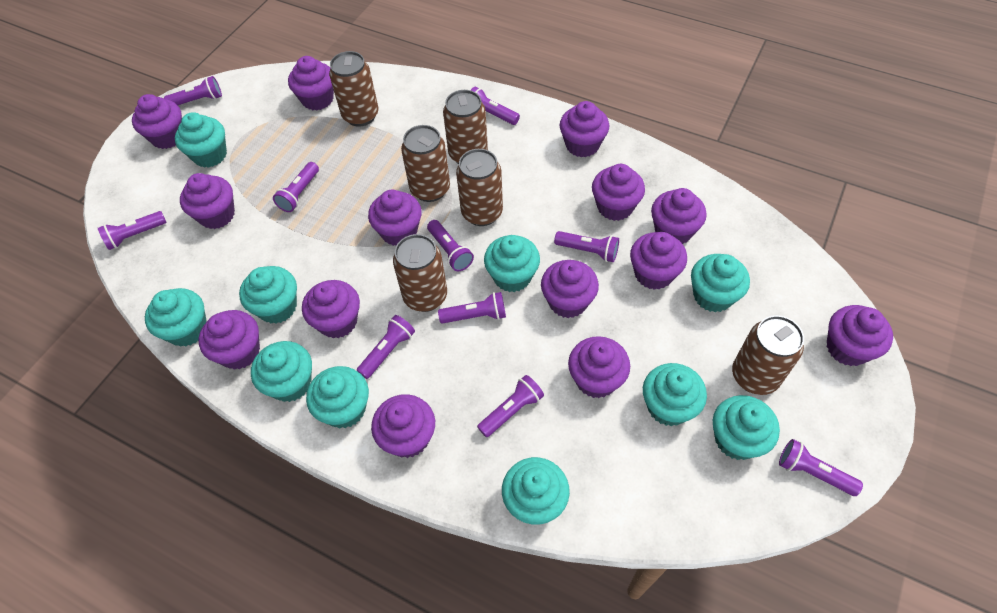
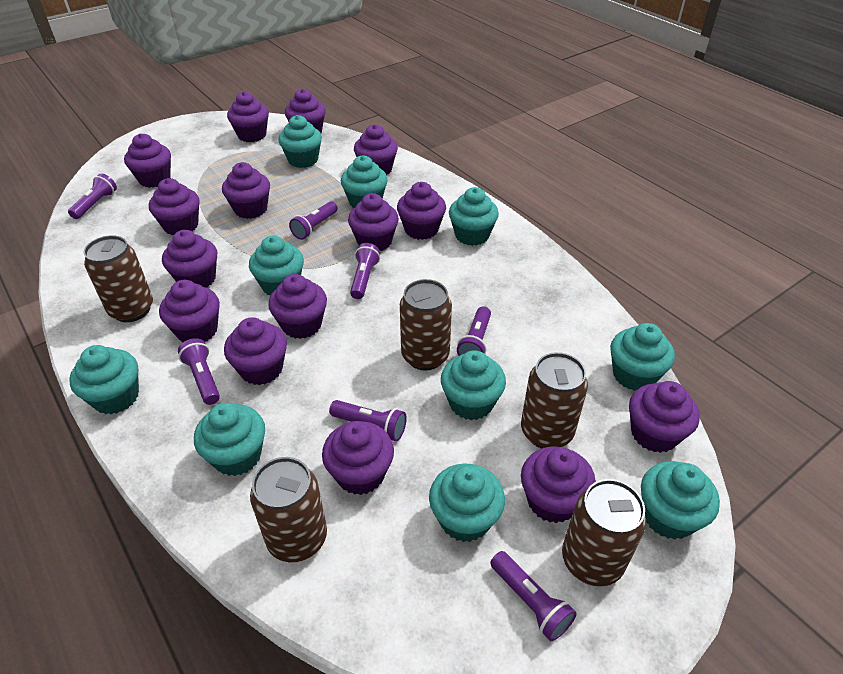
brown can: 6 -> 5
purple cupcake: 14 -> 15
purple flashlight: 10 -> 7

